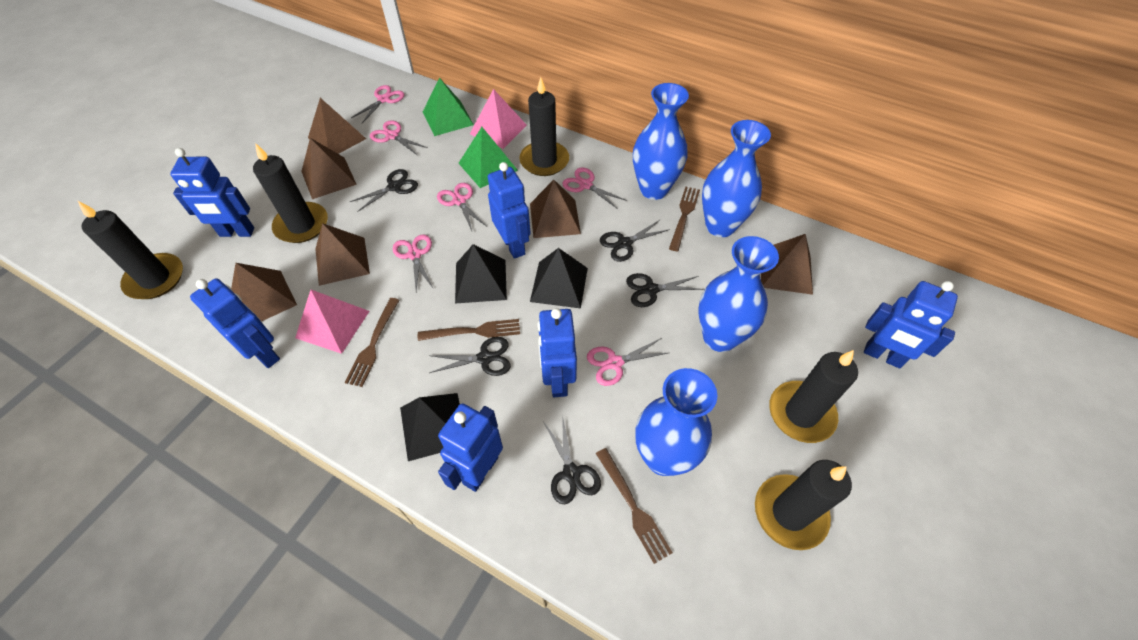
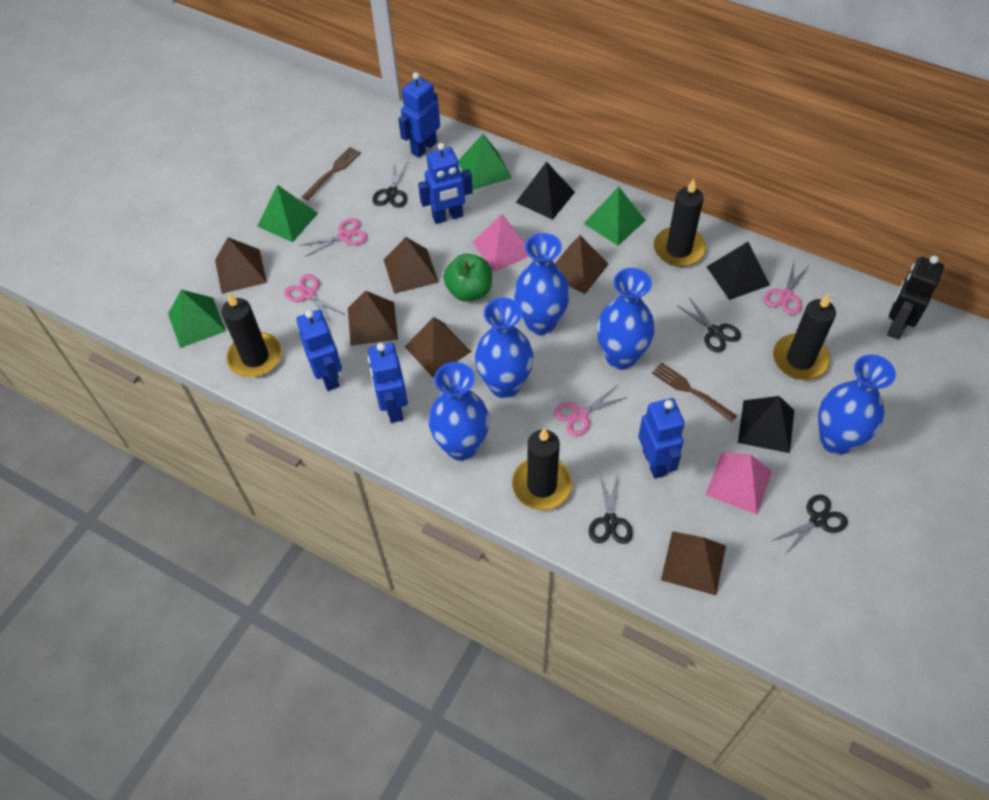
black candle: 5 -> 4
black robot: 0 -> 1
black scissors: 5 -> 4
blue robot: 6 -> 5
blue vase: 4 -> 5
brown fork: 4 -> 2
green apple: 0 -> 1
green pyramid: 2 -> 4
pink scissors: 6 -> 4

